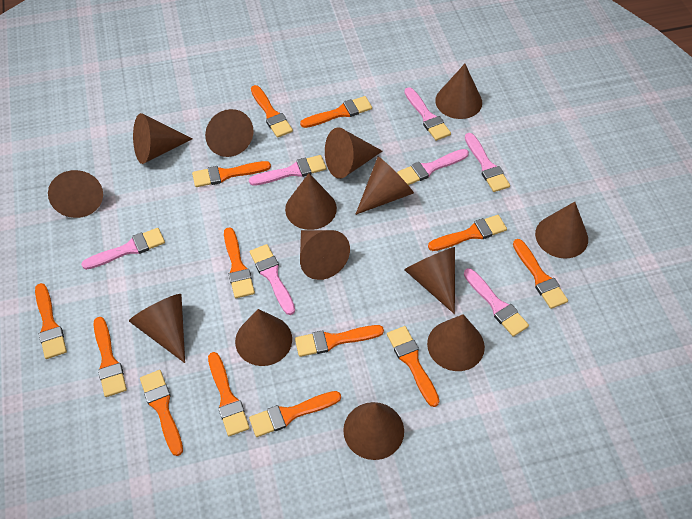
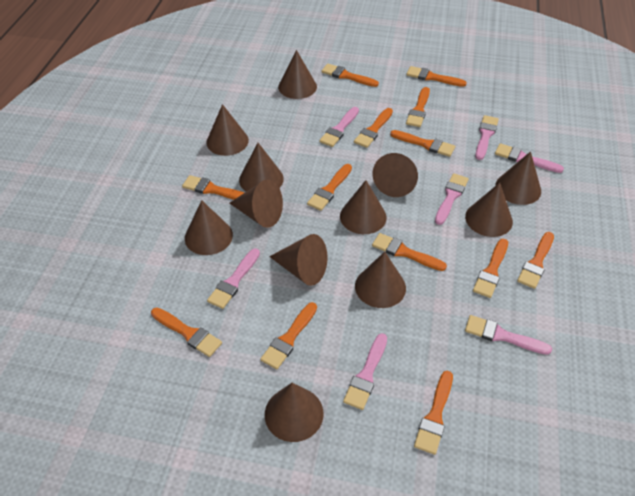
brown cone: 14 -> 12

